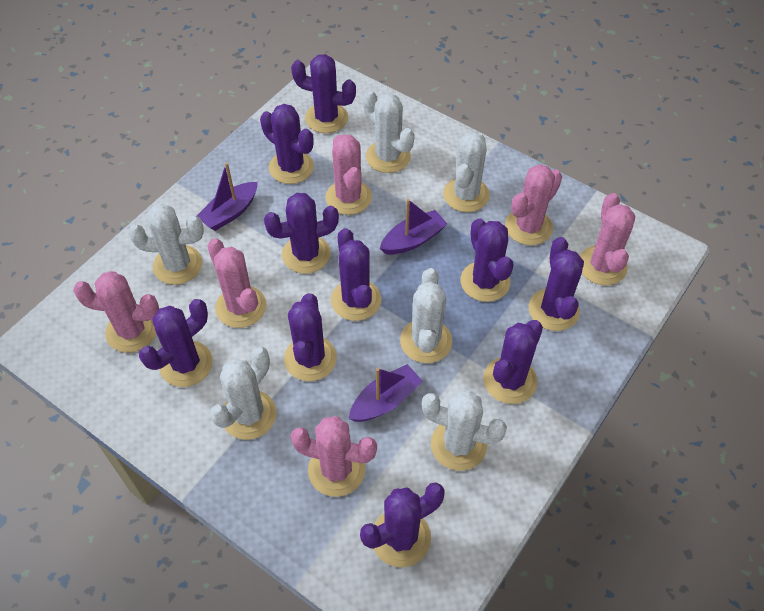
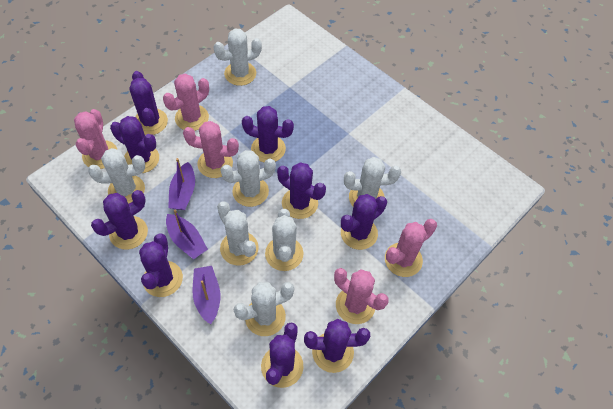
pink cactus: 6 -> 5
purple cactus: 10 -> 9
white cactus: 6 -> 7

